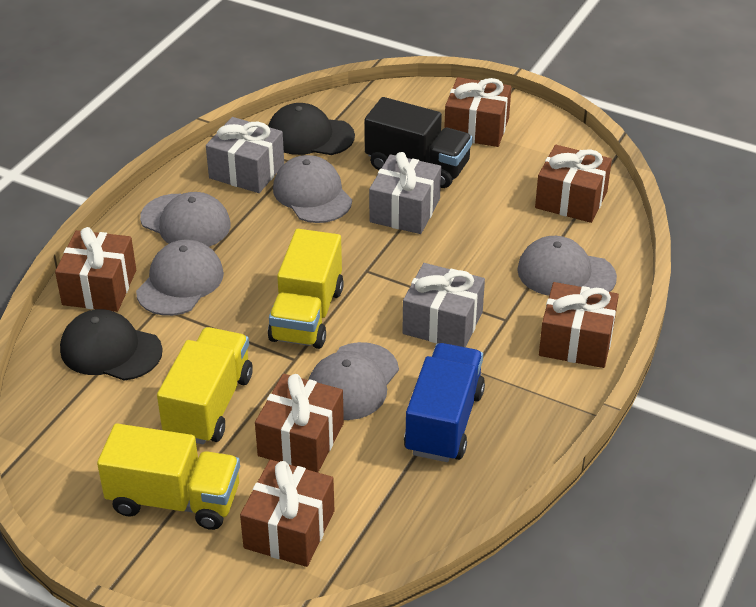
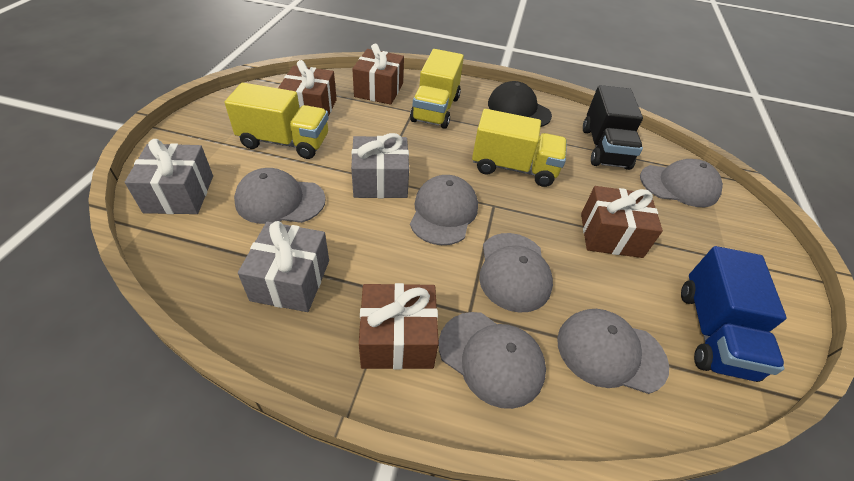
black cap: 2 -> 1
brown gift: 6 -> 4
grey cap: 5 -> 6

